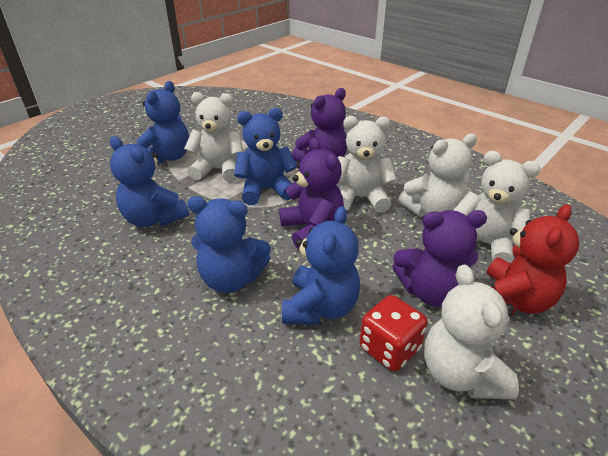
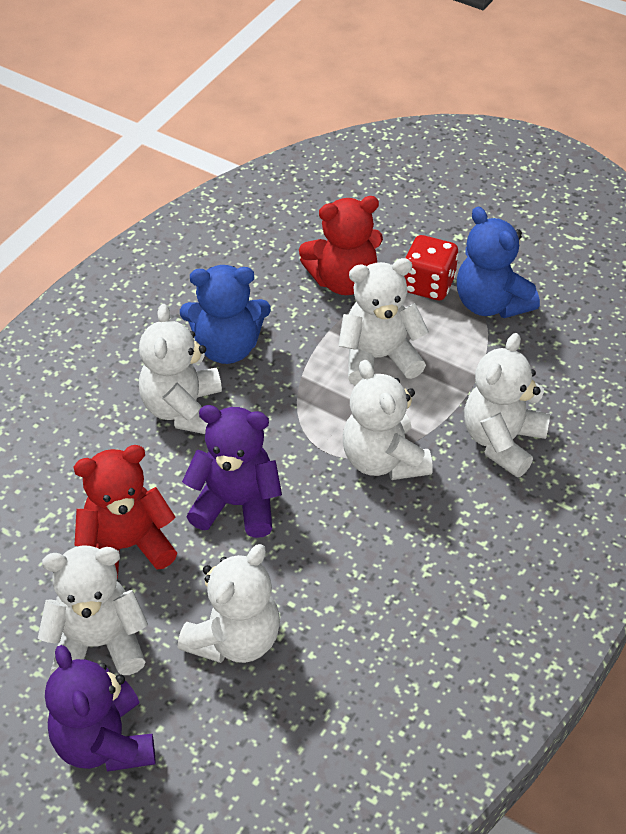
blue teddy bear: 5 -> 2
purple teddy bear: 3 -> 2
red teddy bear: 1 -> 2
white teddy bear: 5 -> 6

